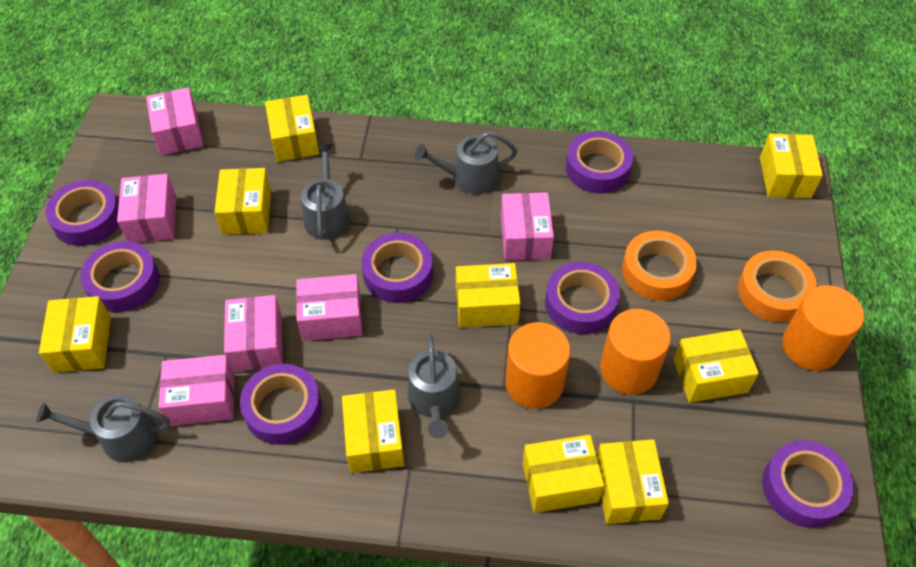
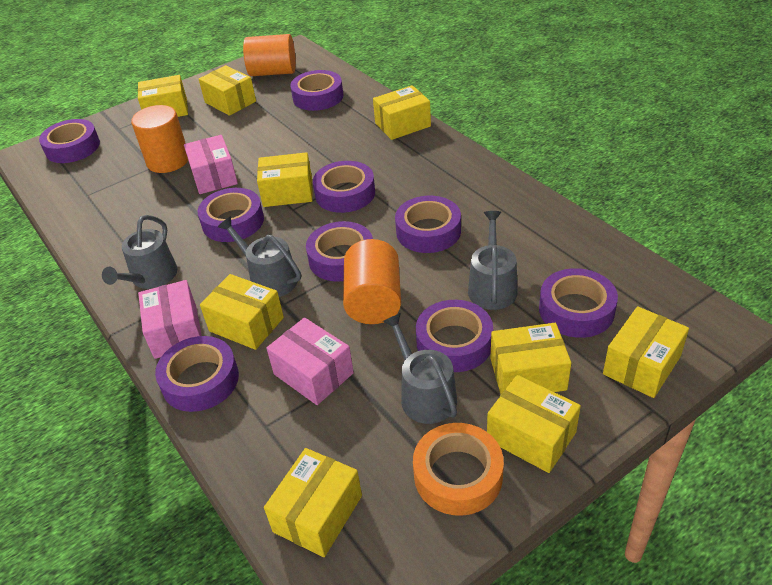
orange tape: 2 -> 1
pink box: 6 -> 3
purple tape: 7 -> 9

